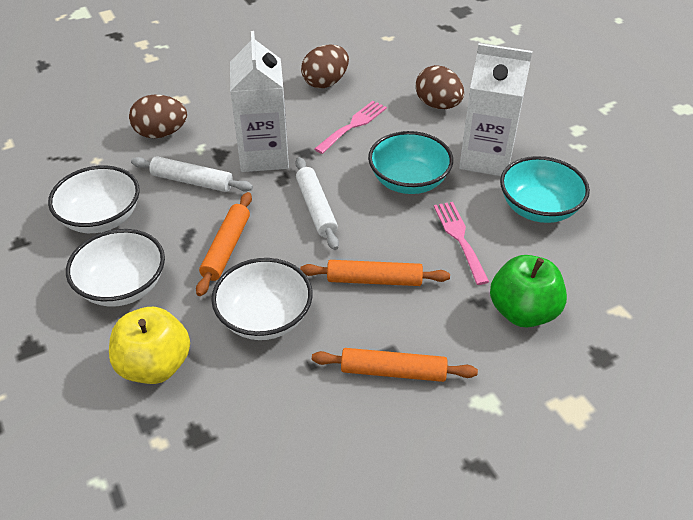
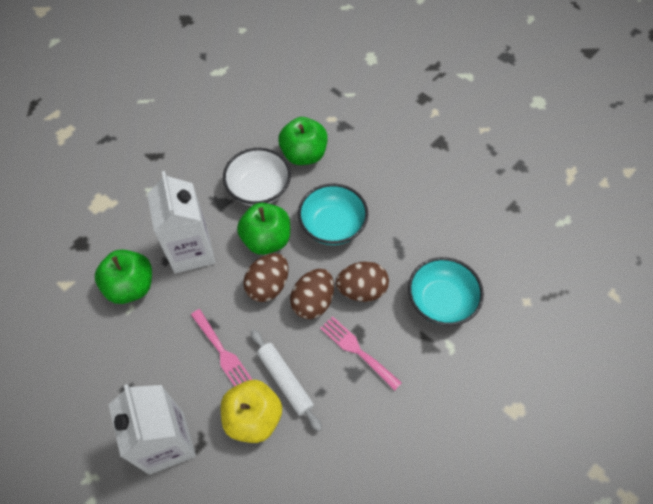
green apple: 1 -> 3
orange rolling pin: 3 -> 0
white bowl: 3 -> 1
white rolling pin: 2 -> 1

